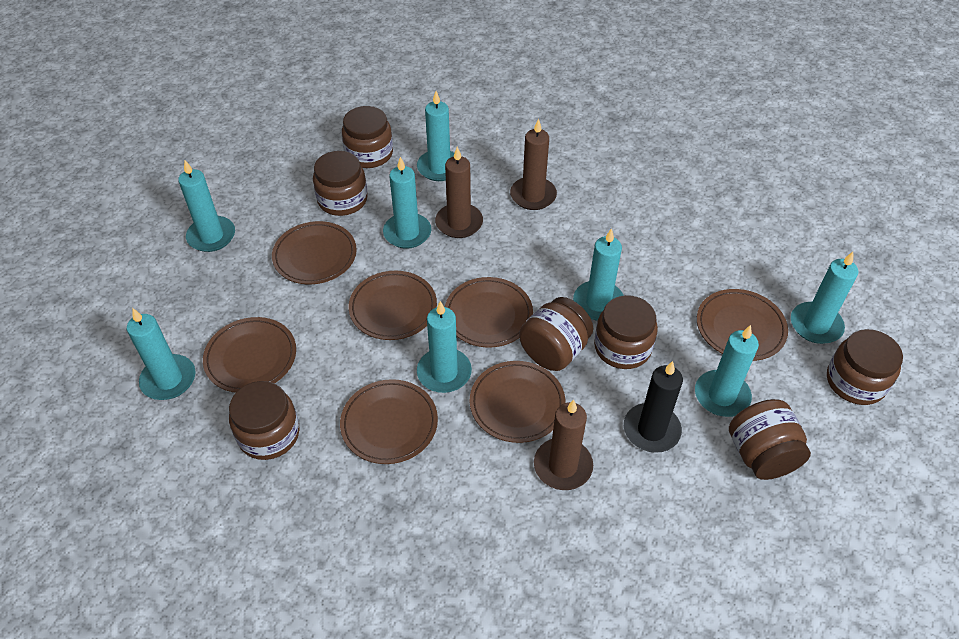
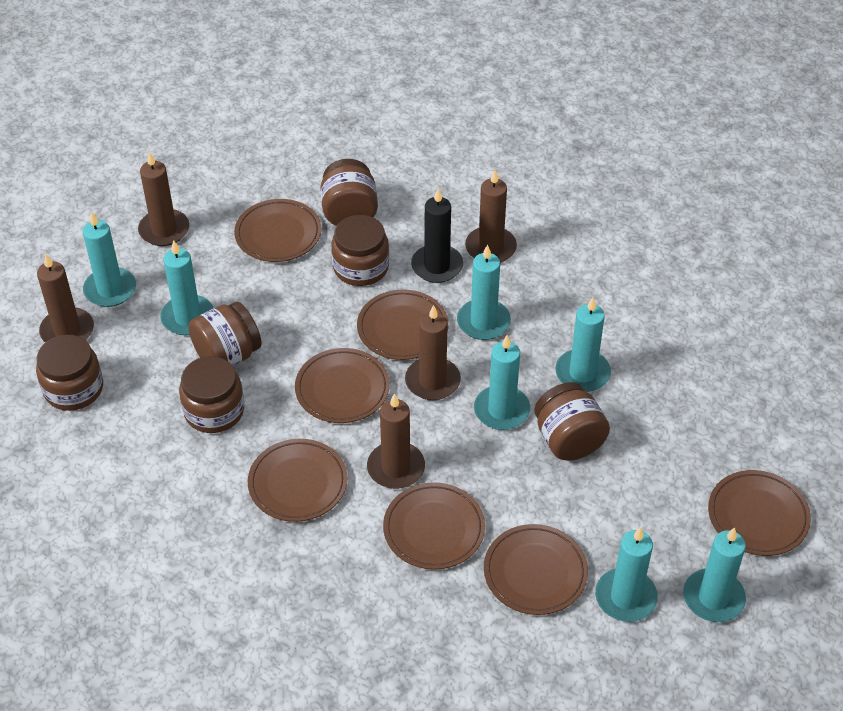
brown candle: 3 -> 5
brown jar: 7 -> 6
turquoise candle: 8 -> 7

